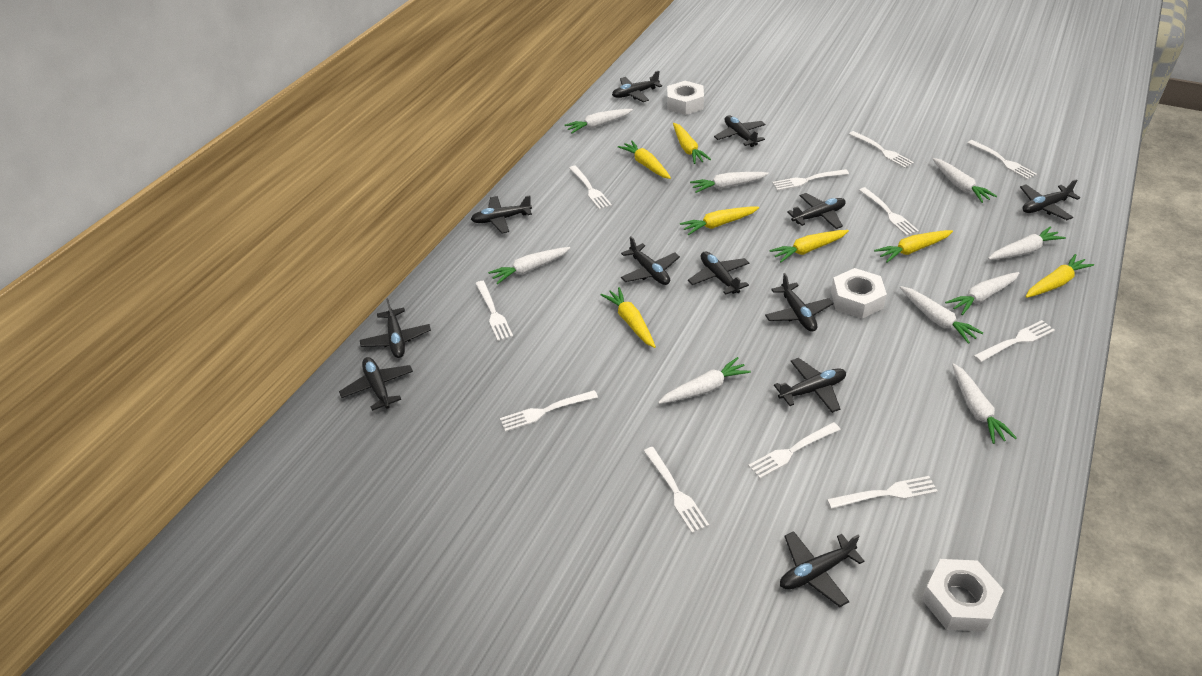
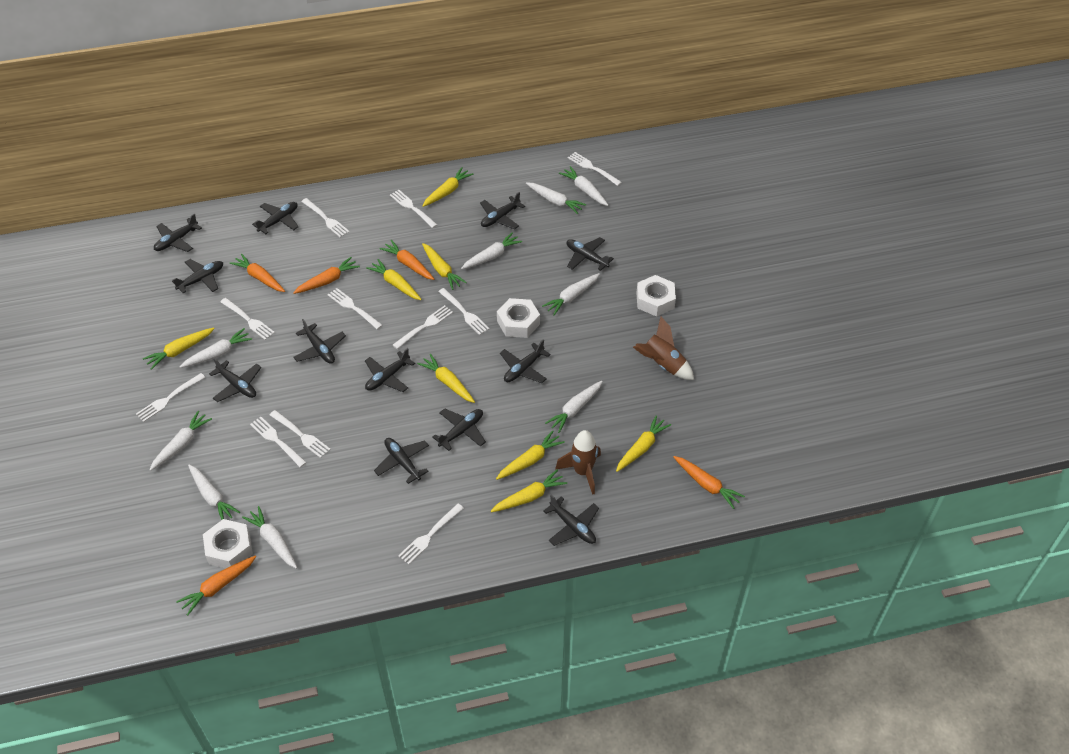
brown rocket: 0 -> 2
orange carrot: 0 -> 5
yellow carrot: 7 -> 8

